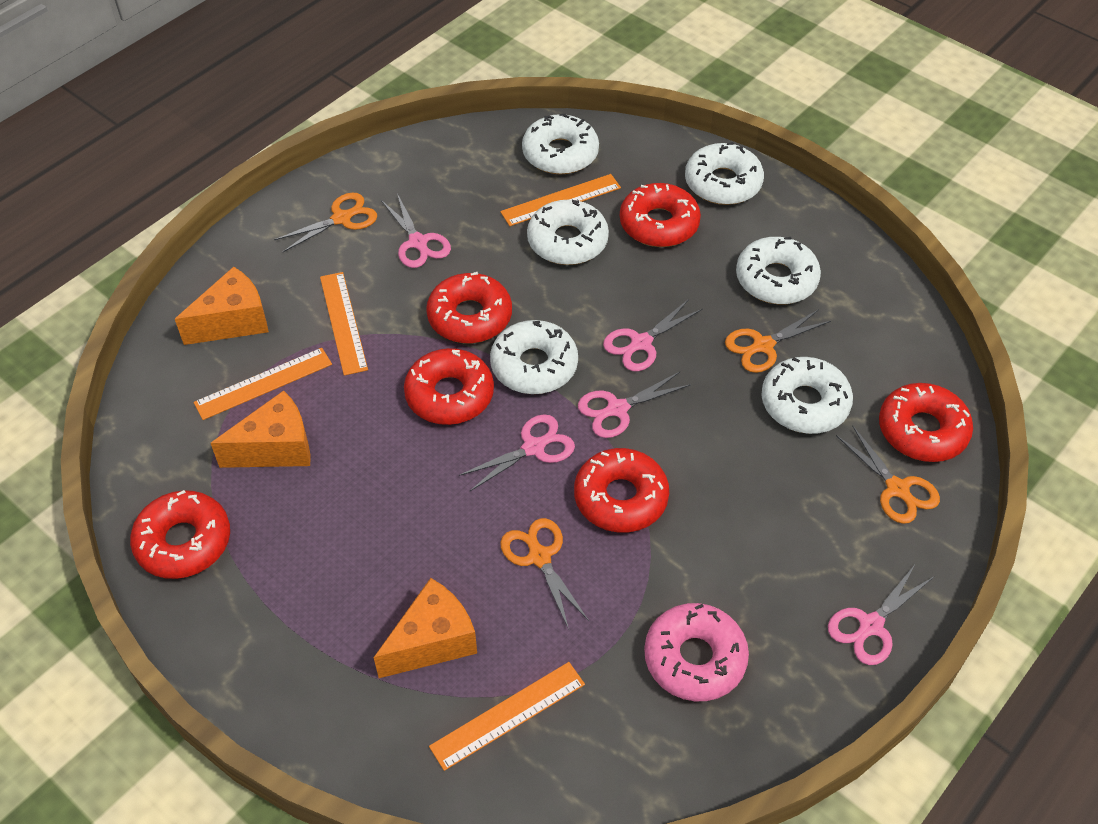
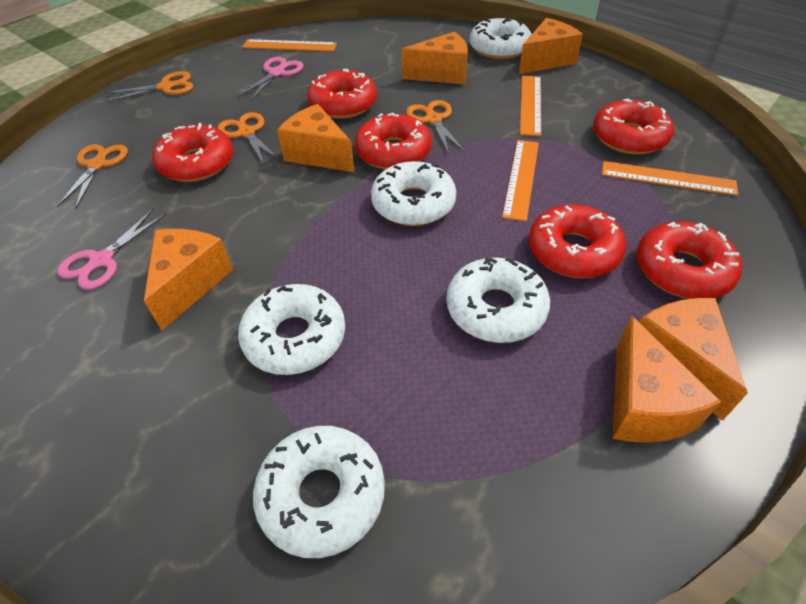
orange cheese: 3 -> 6
pink donut: 1 -> 0
pink scissors: 5 -> 2
white donut: 6 -> 5

